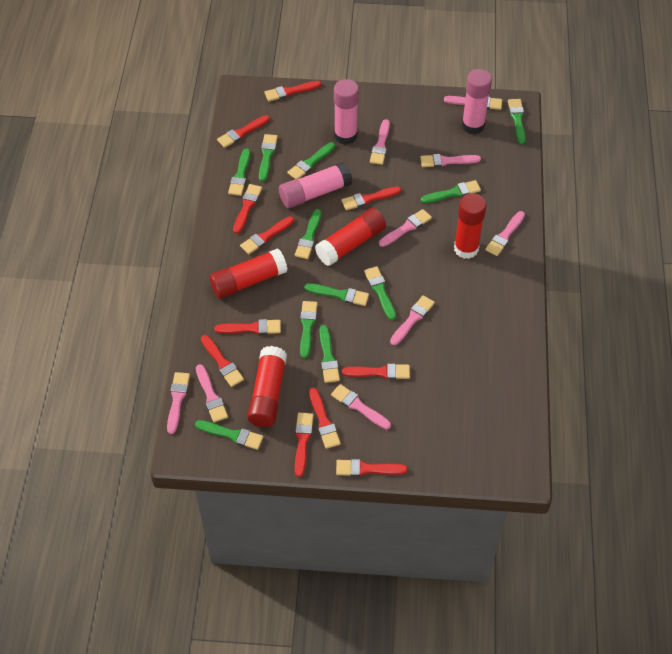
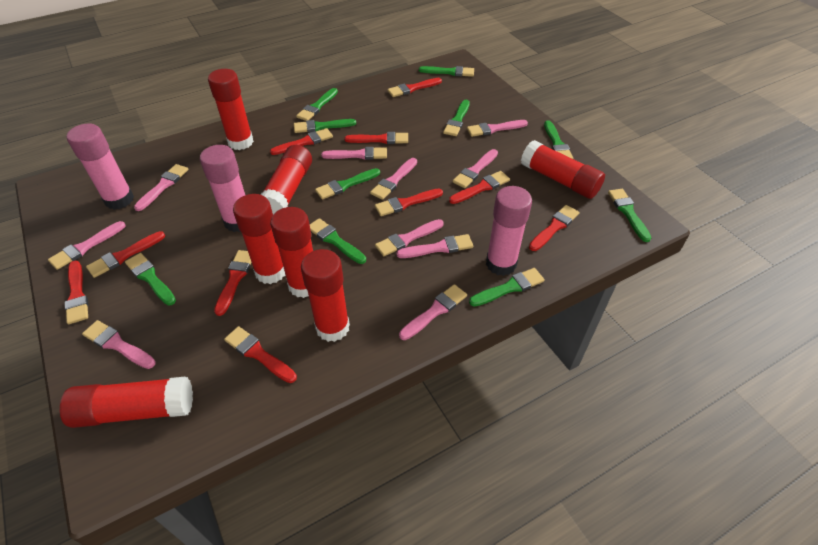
green brush: 11 -> 10
pink brush: 9 -> 10
red brush: 11 -> 10
red glue stick: 4 -> 7

